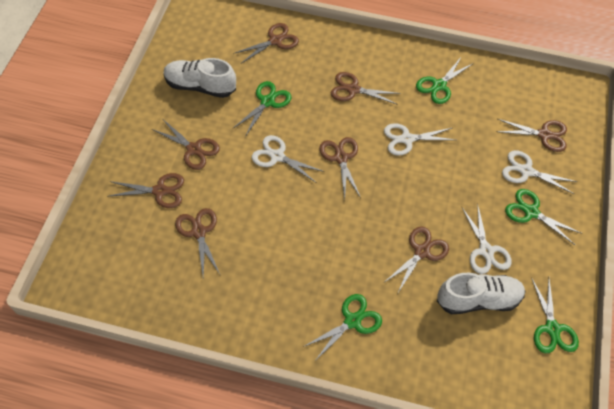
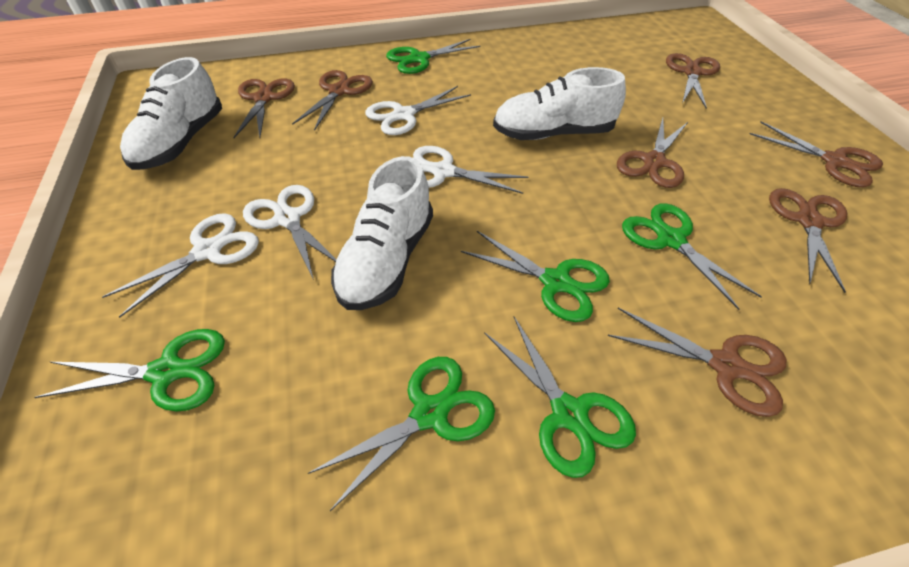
brown scissors: 8 -> 7
green scissors: 5 -> 6
white shoe: 2 -> 3

